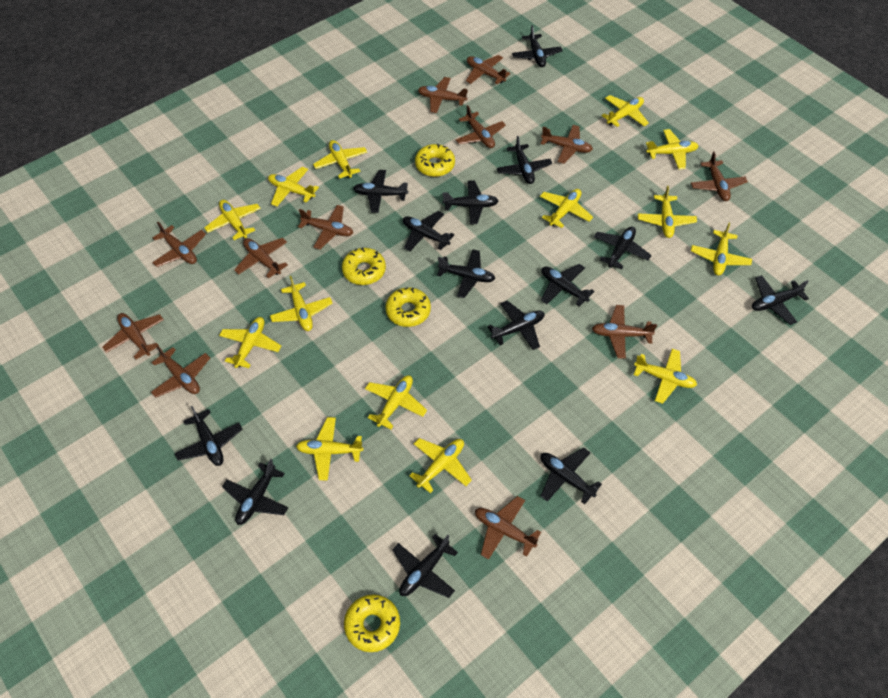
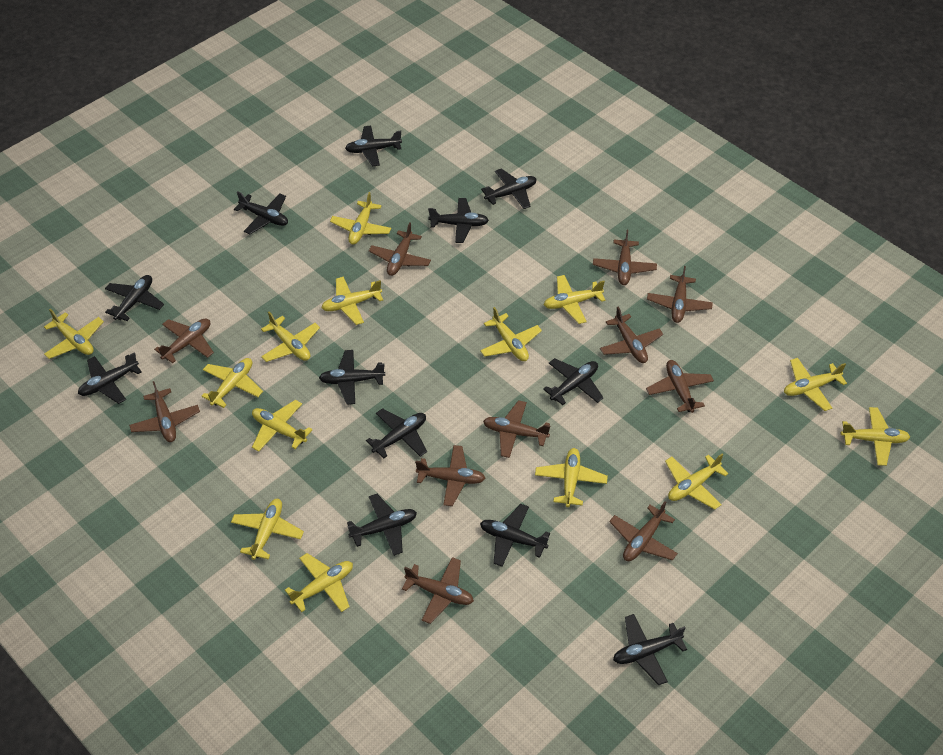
black plane: 14 -> 12
brown plane: 12 -> 11
yellow donut: 4 -> 0

